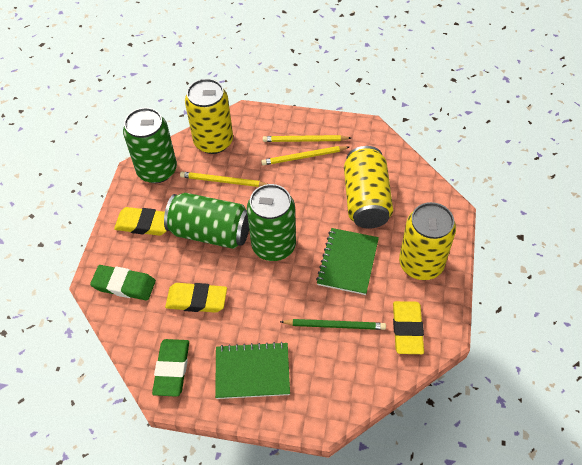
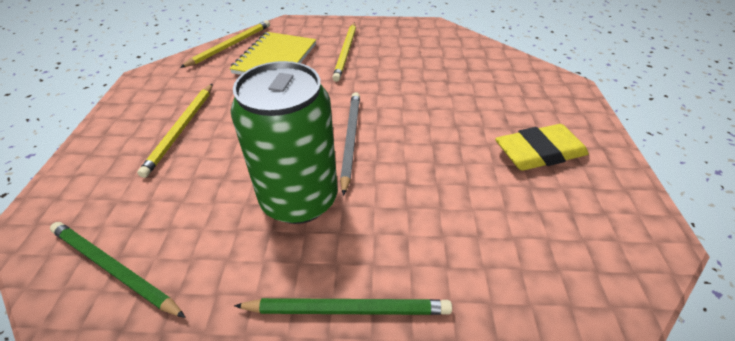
green can: 3 -> 1
green eraser: 2 -> 0
green notebook: 2 -> 0
green pencil: 1 -> 2
grey pencil: 0 -> 1
yellow can: 3 -> 0
yellow eraser: 3 -> 1
yellow notebook: 0 -> 1

